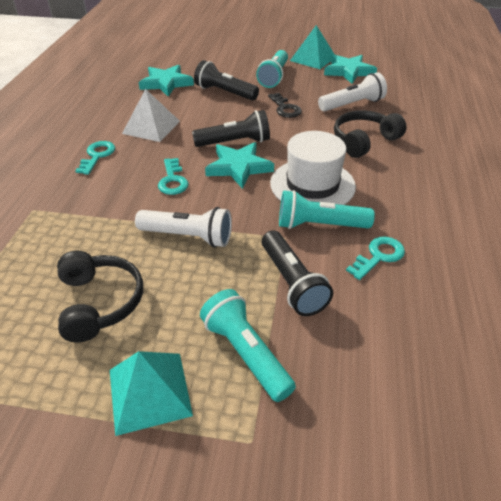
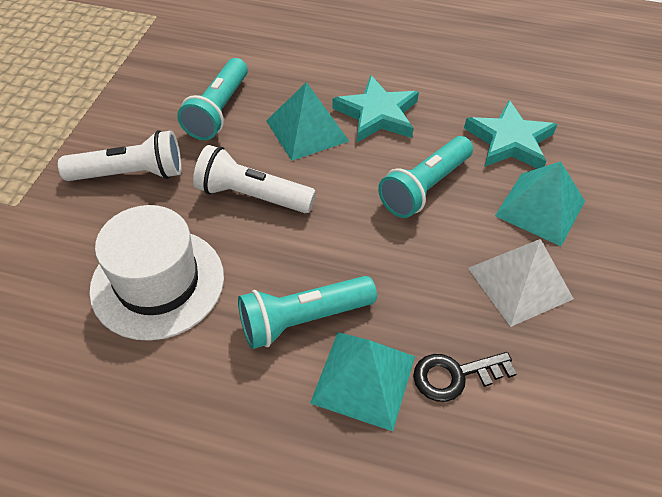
black flashlight: 3 -> 0
black headphones: 2 -> 0
turquoise key: 3 -> 0
turquoise pyramid: 2 -> 3
turquoise star: 3 -> 2

